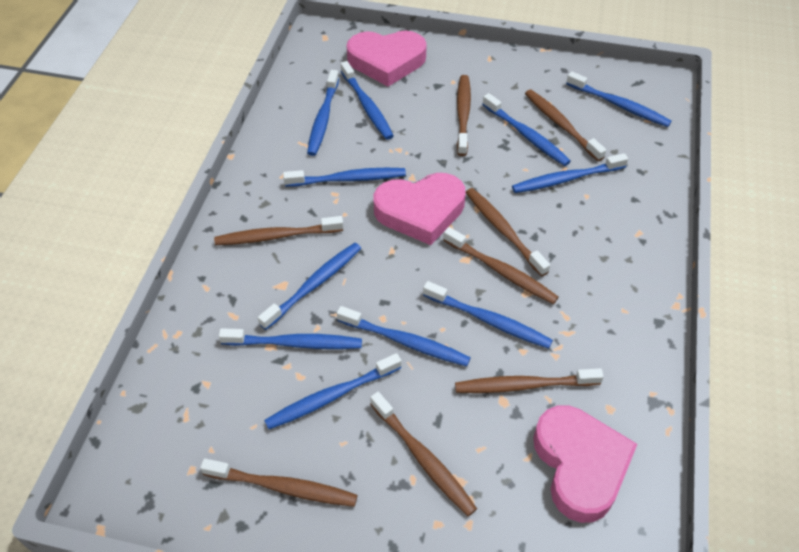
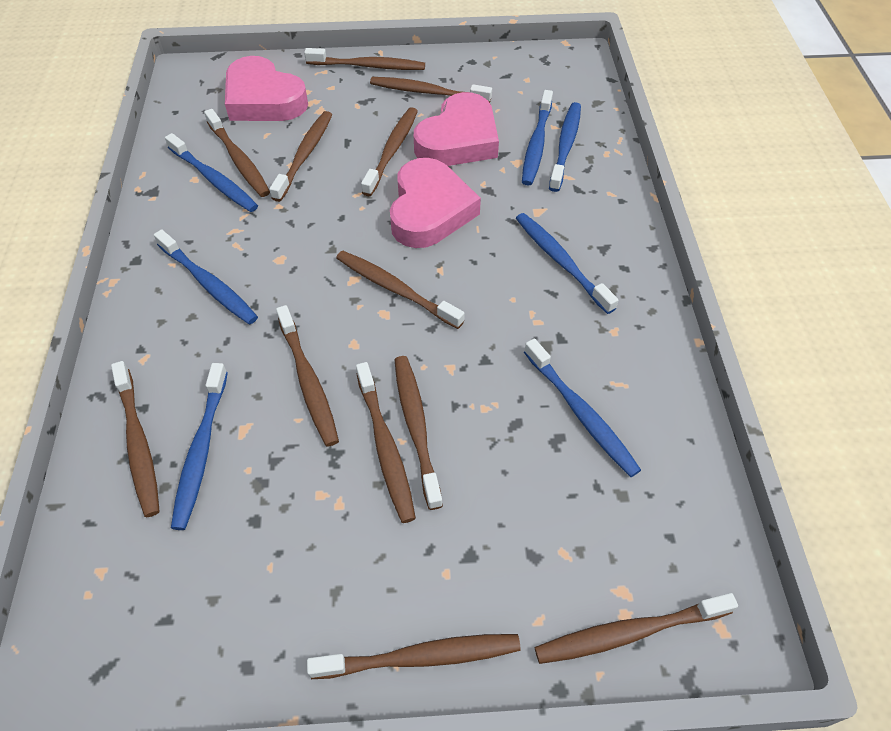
blue toothbrush: 11 -> 7
brown toothbrush: 8 -> 12

